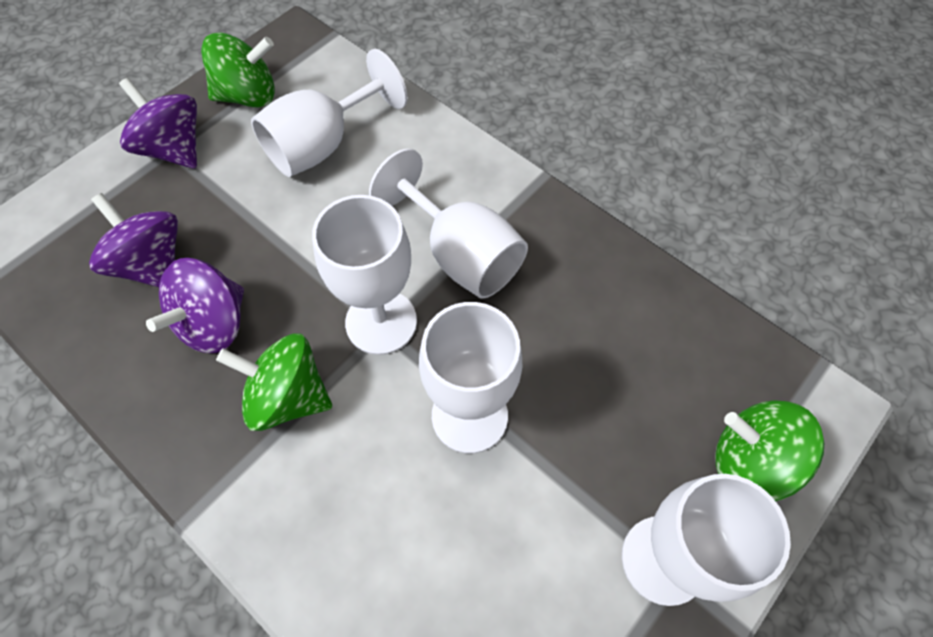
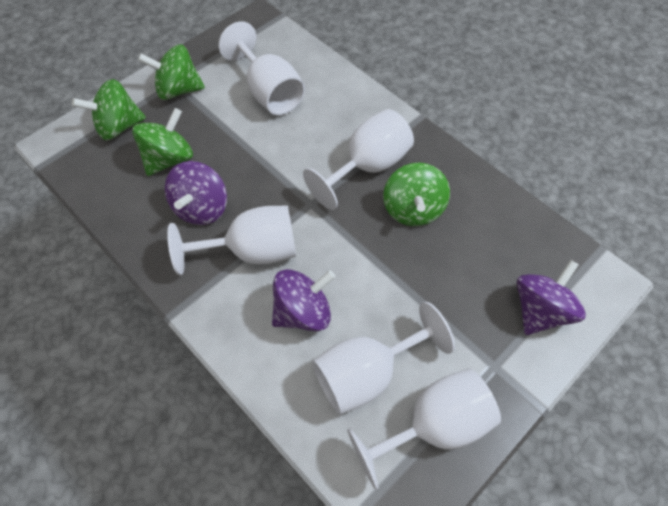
green spinning top: 3 -> 4

